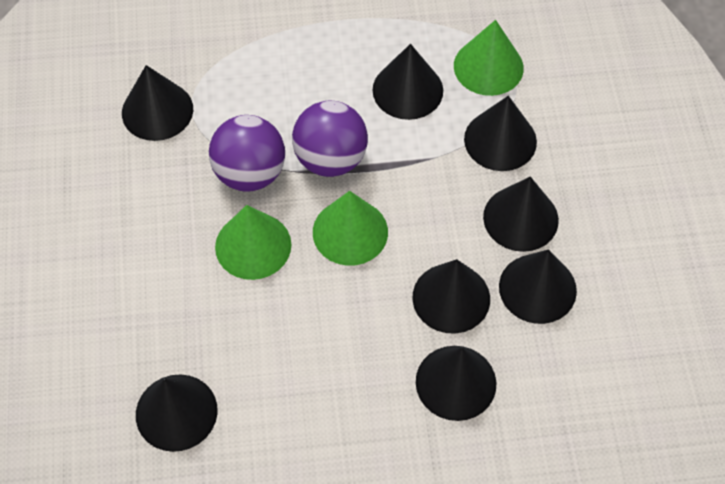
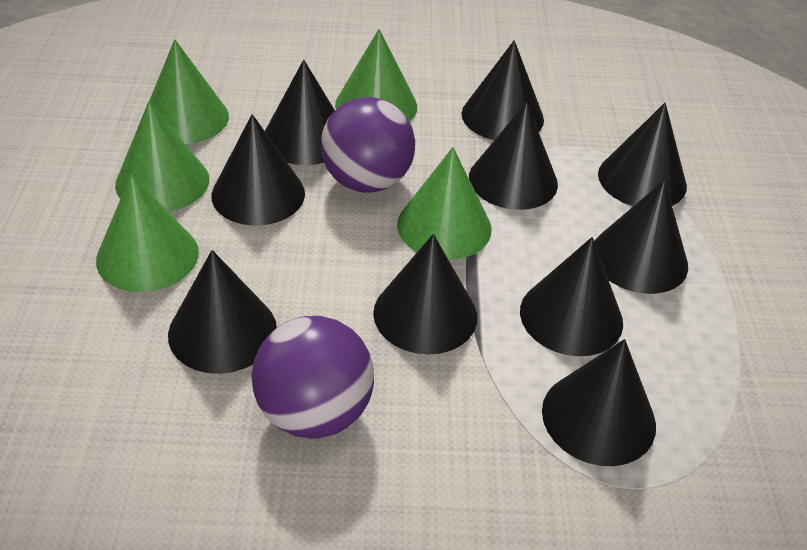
black cone: 8 -> 10
green cone: 3 -> 5

